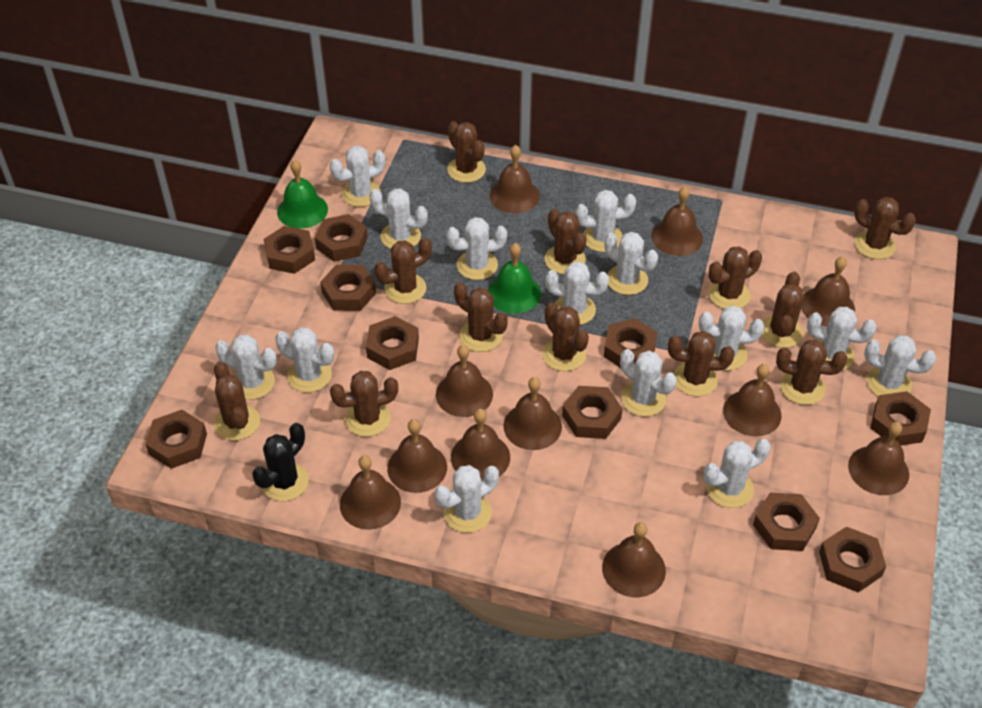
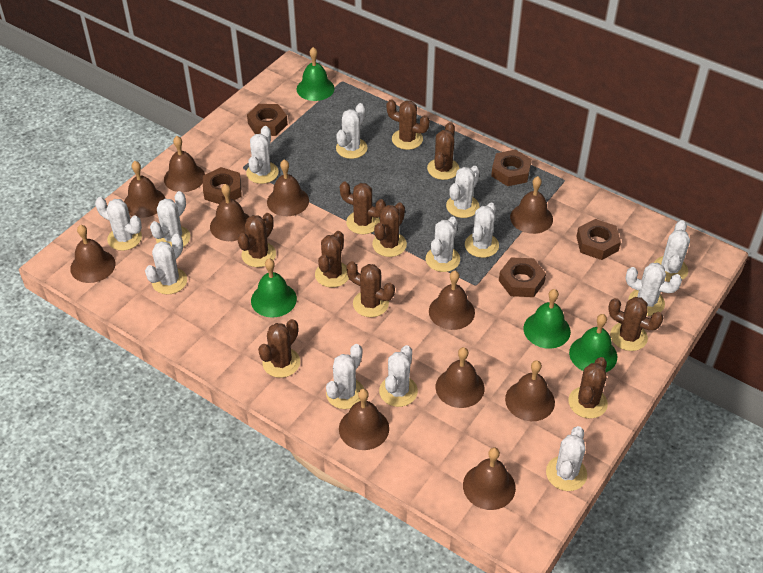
black cactus: 1 -> 0
brown cactus: 12 -> 10
brown nut: 10 -> 5
green bell: 2 -> 4
white cactus: 14 -> 13

